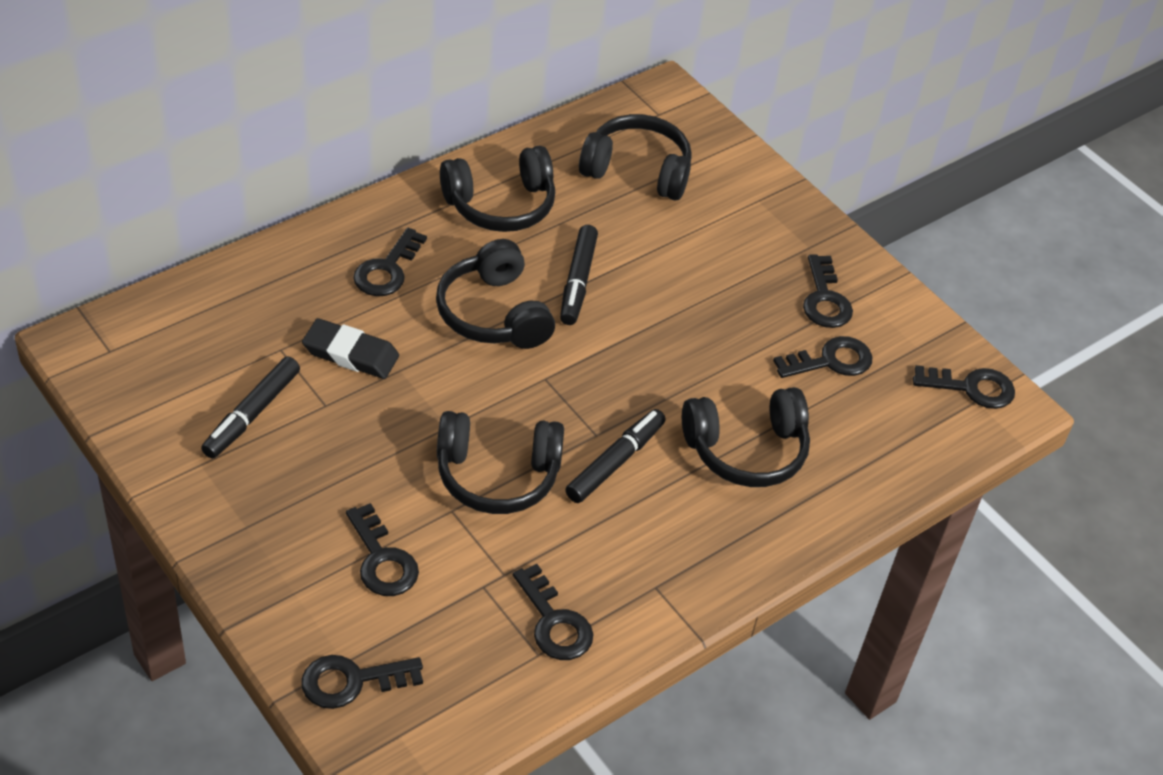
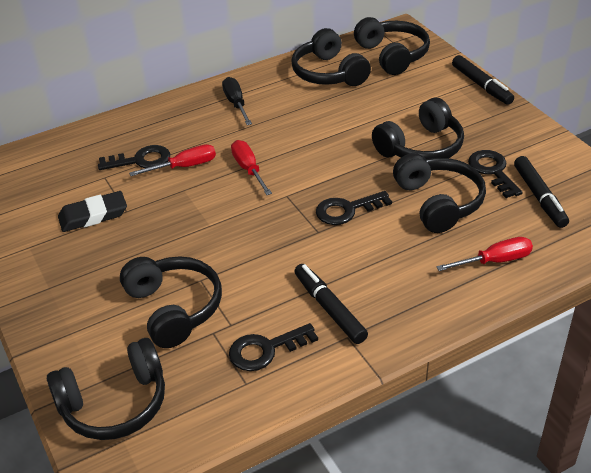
black headphones: 5 -> 6
black key: 7 -> 4
black screwdriver: 0 -> 1
red screwdriver: 0 -> 3

